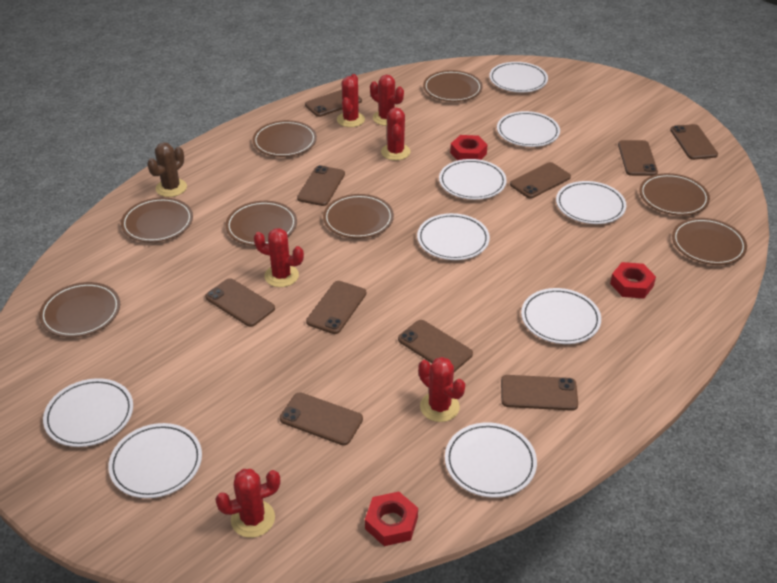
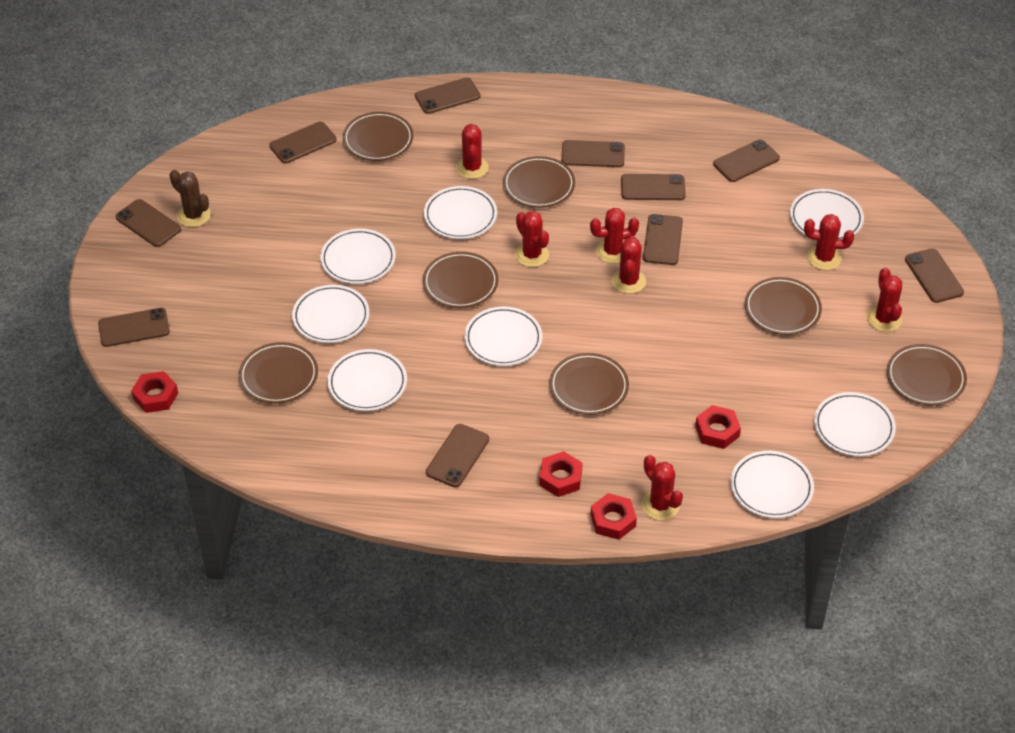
brown plate: 8 -> 7
red cactus: 6 -> 7
red nut: 3 -> 4
white plate: 9 -> 8

